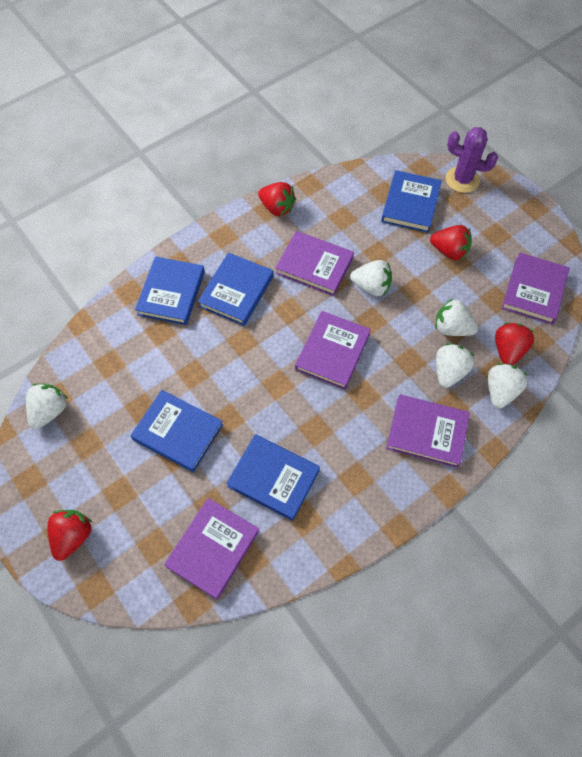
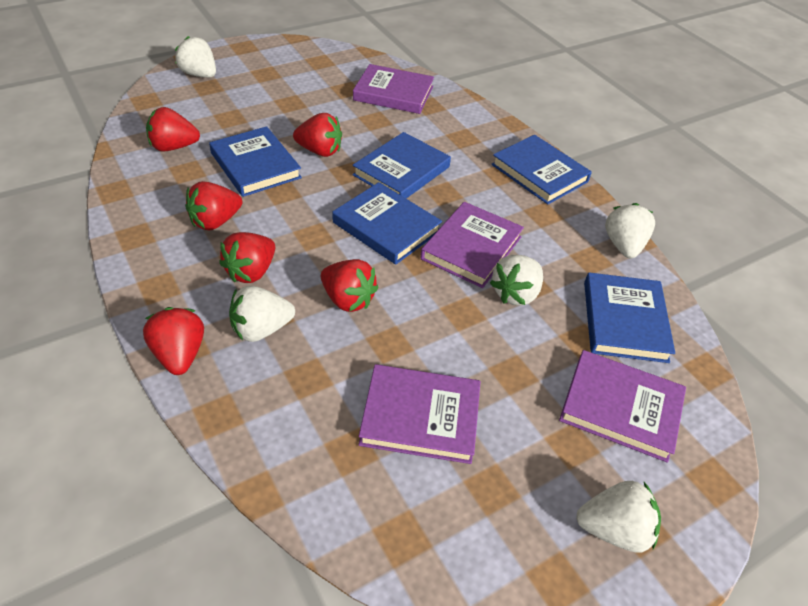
purple book: 5 -> 4
purple cactus: 1 -> 0
red strawberry: 4 -> 6

